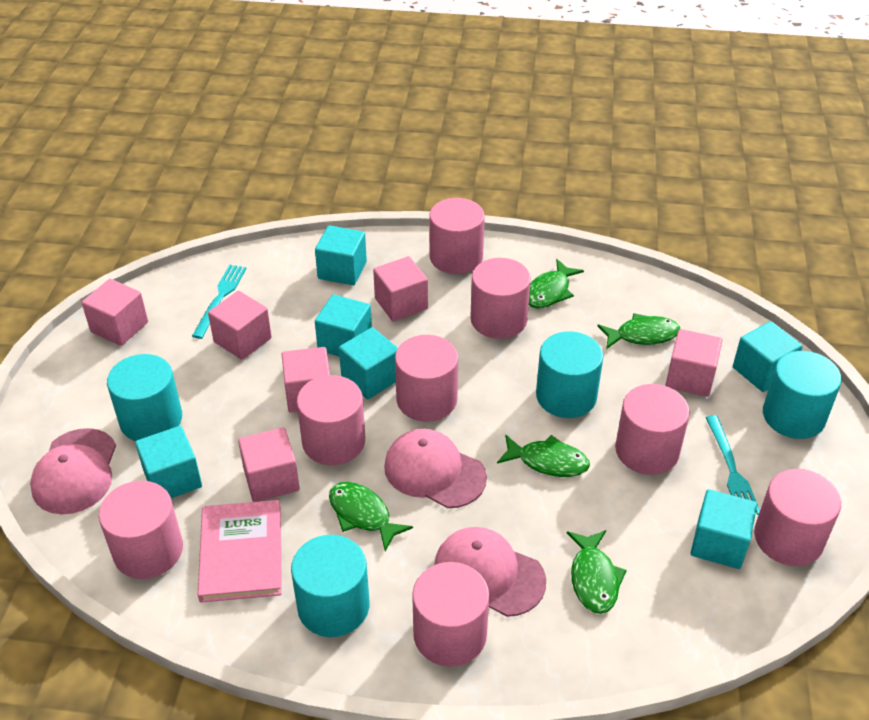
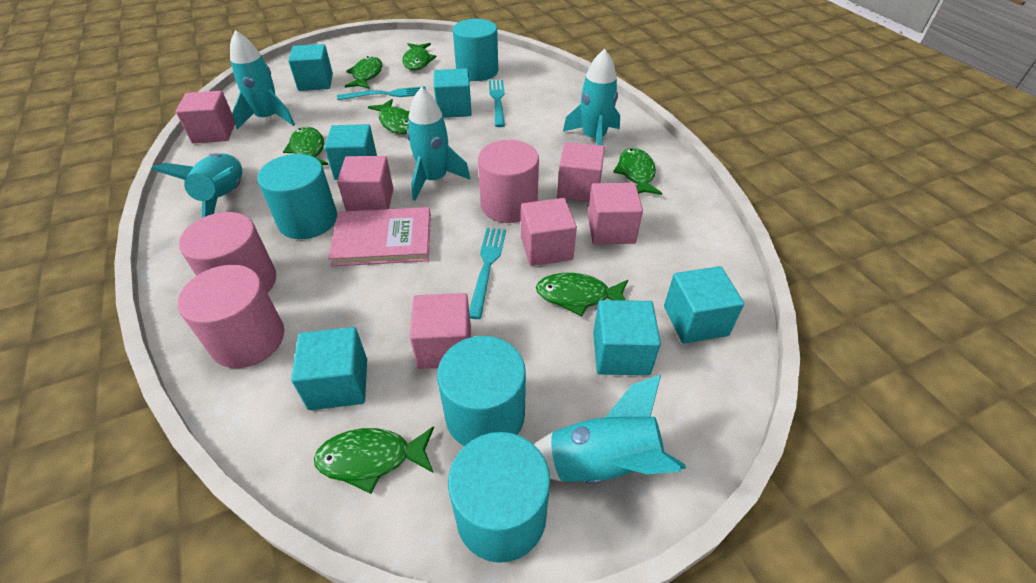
green fish: 5 -> 7
pink cap: 3 -> 0
pink cylinder: 8 -> 3
turquoise fork: 2 -> 3
turquoise rocket: 0 -> 5

